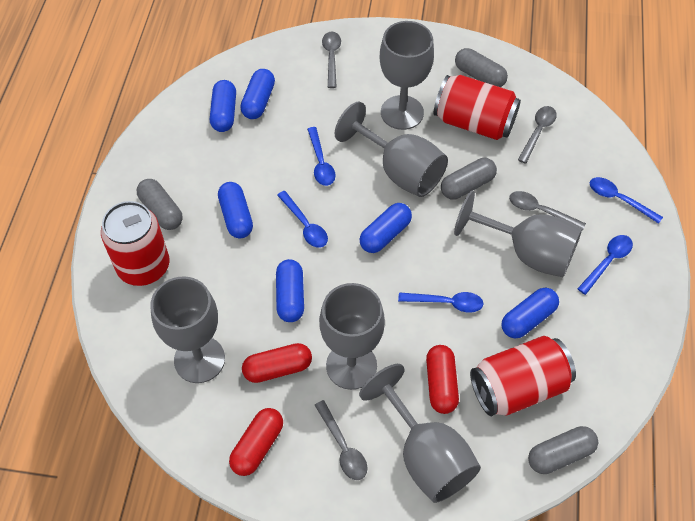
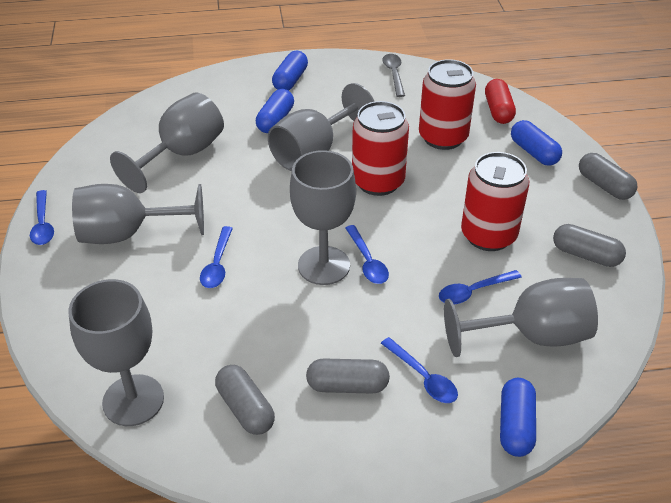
blue capsule: 6 -> 4
grey spoon: 4 -> 1
red capsule: 3 -> 1

